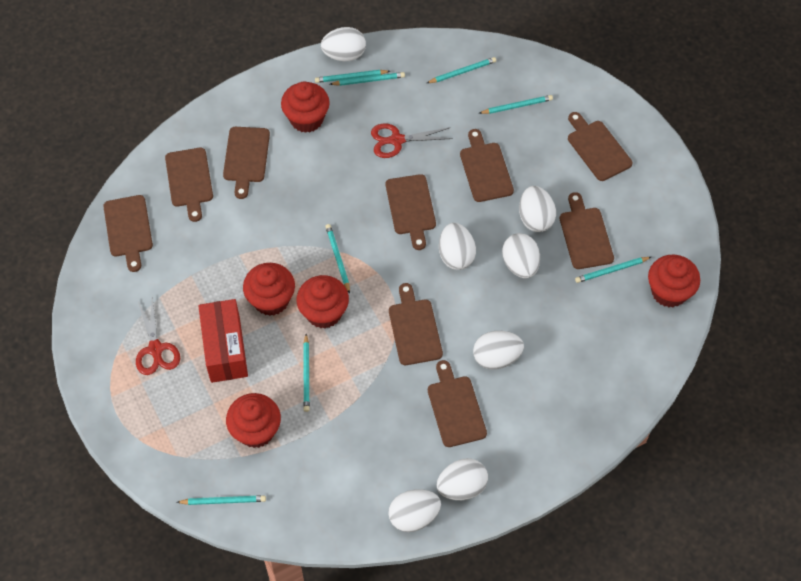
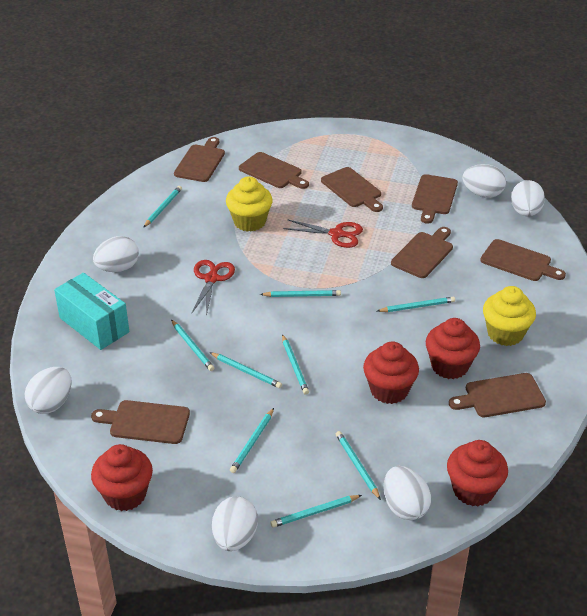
brown cutting board: 9 -> 8
red box: 1 -> 0
red cupcake: 5 -> 4
turquoise box: 0 -> 1
turquoise pencil: 8 -> 9
white egg: 7 -> 6
yellow cupcake: 0 -> 2

